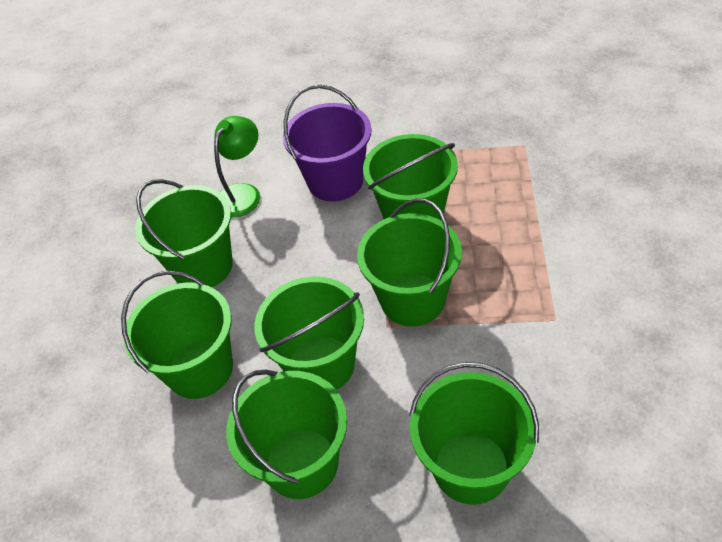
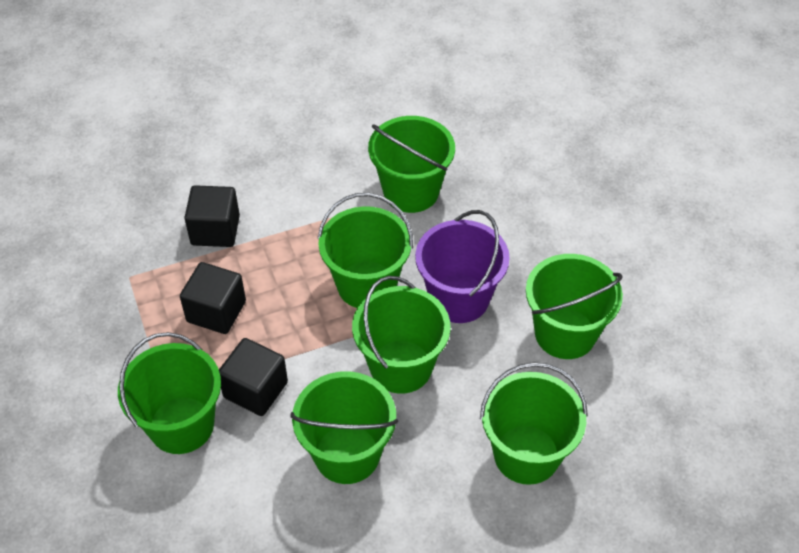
black cube: 0 -> 3
green lamp: 1 -> 0

